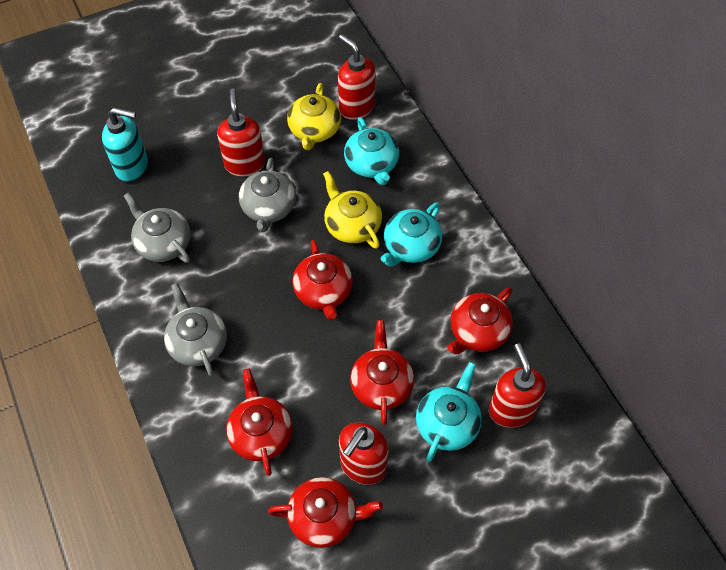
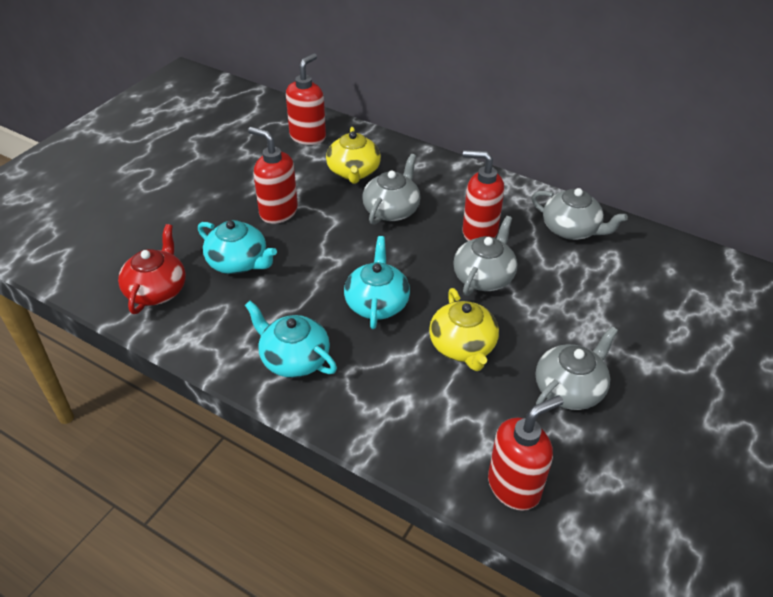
grey teapot: 3 -> 4
red teapot: 5 -> 1
turquoise soap dispenser: 1 -> 0

